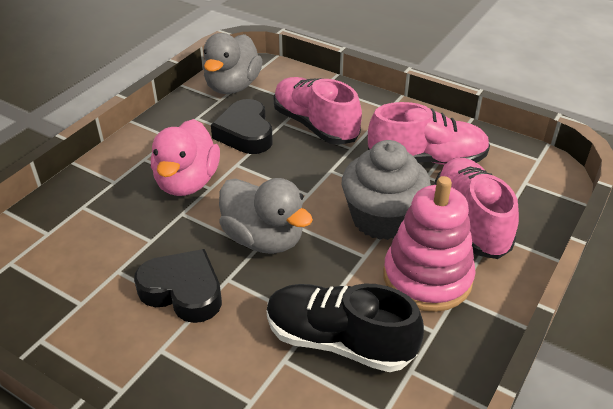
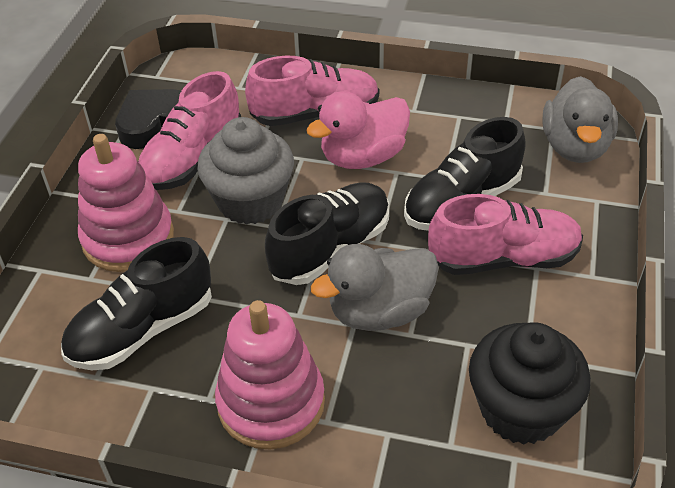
black cupcake: 0 -> 1
black heart: 2 -> 1
black shoe: 1 -> 3
pink stacking toy: 1 -> 2

